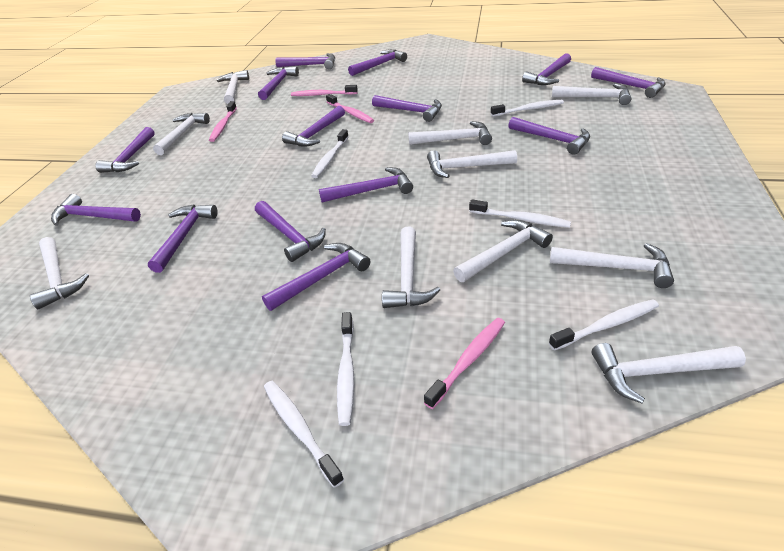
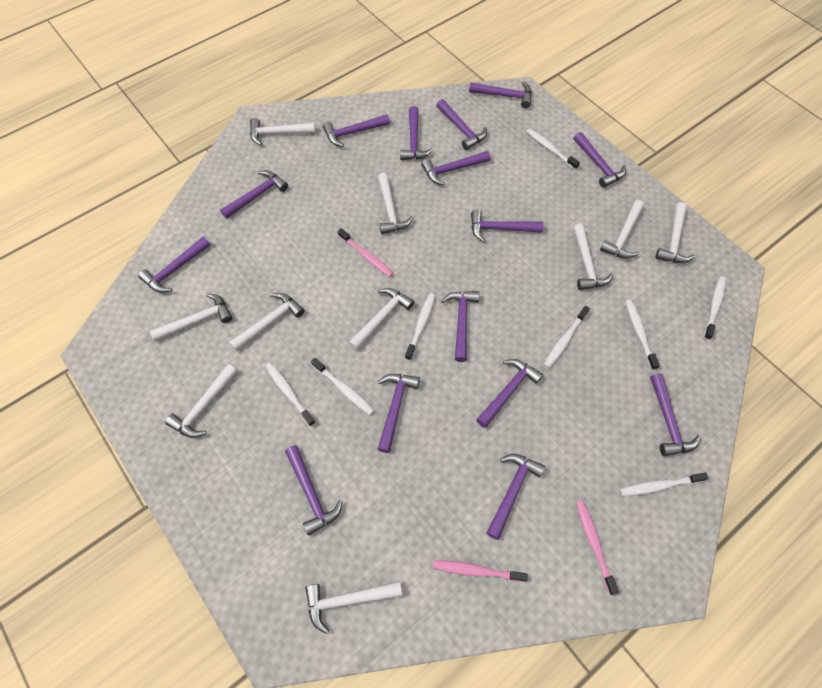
pink toothbrush: 4 -> 3
purple hammer: 14 -> 15
white toothbrush: 6 -> 8

